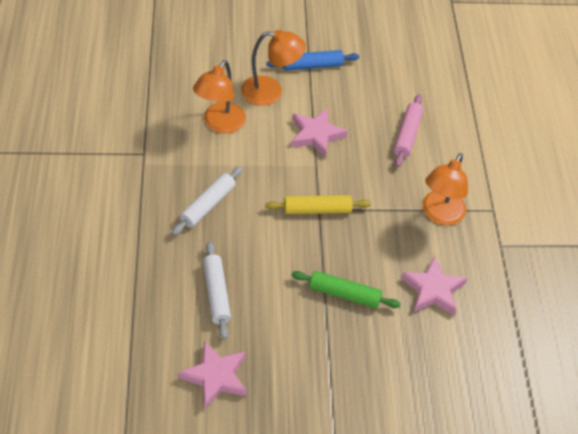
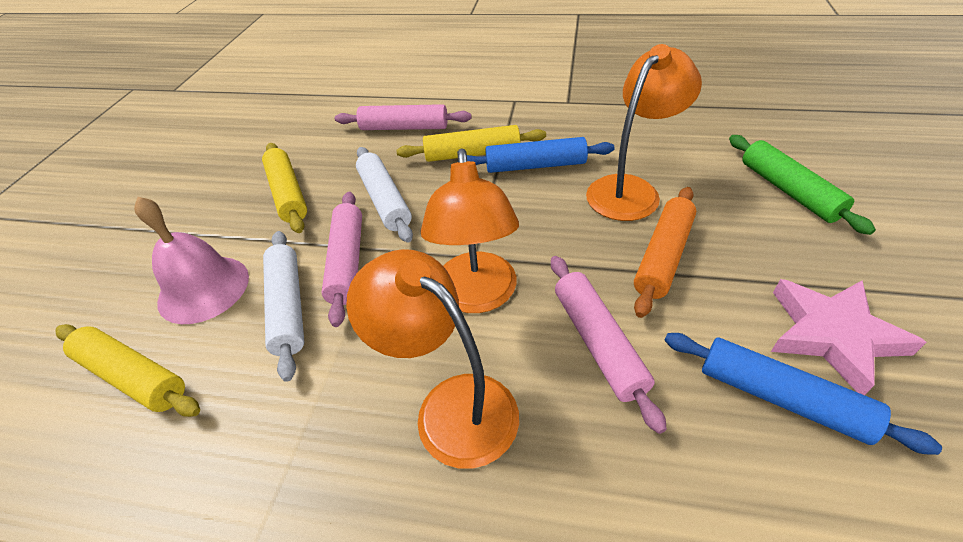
blue rolling pin: 1 -> 2
orange rolling pin: 0 -> 1
pink bell: 0 -> 1
pink rolling pin: 1 -> 3
pink star: 3 -> 1
yellow rolling pin: 1 -> 3

